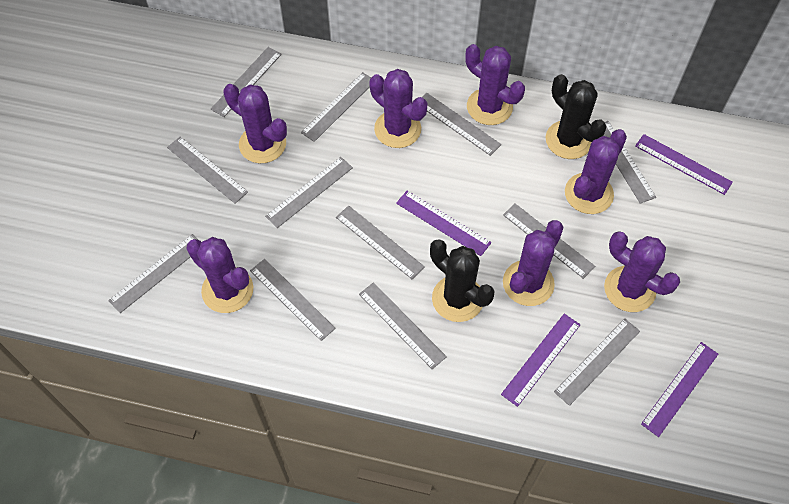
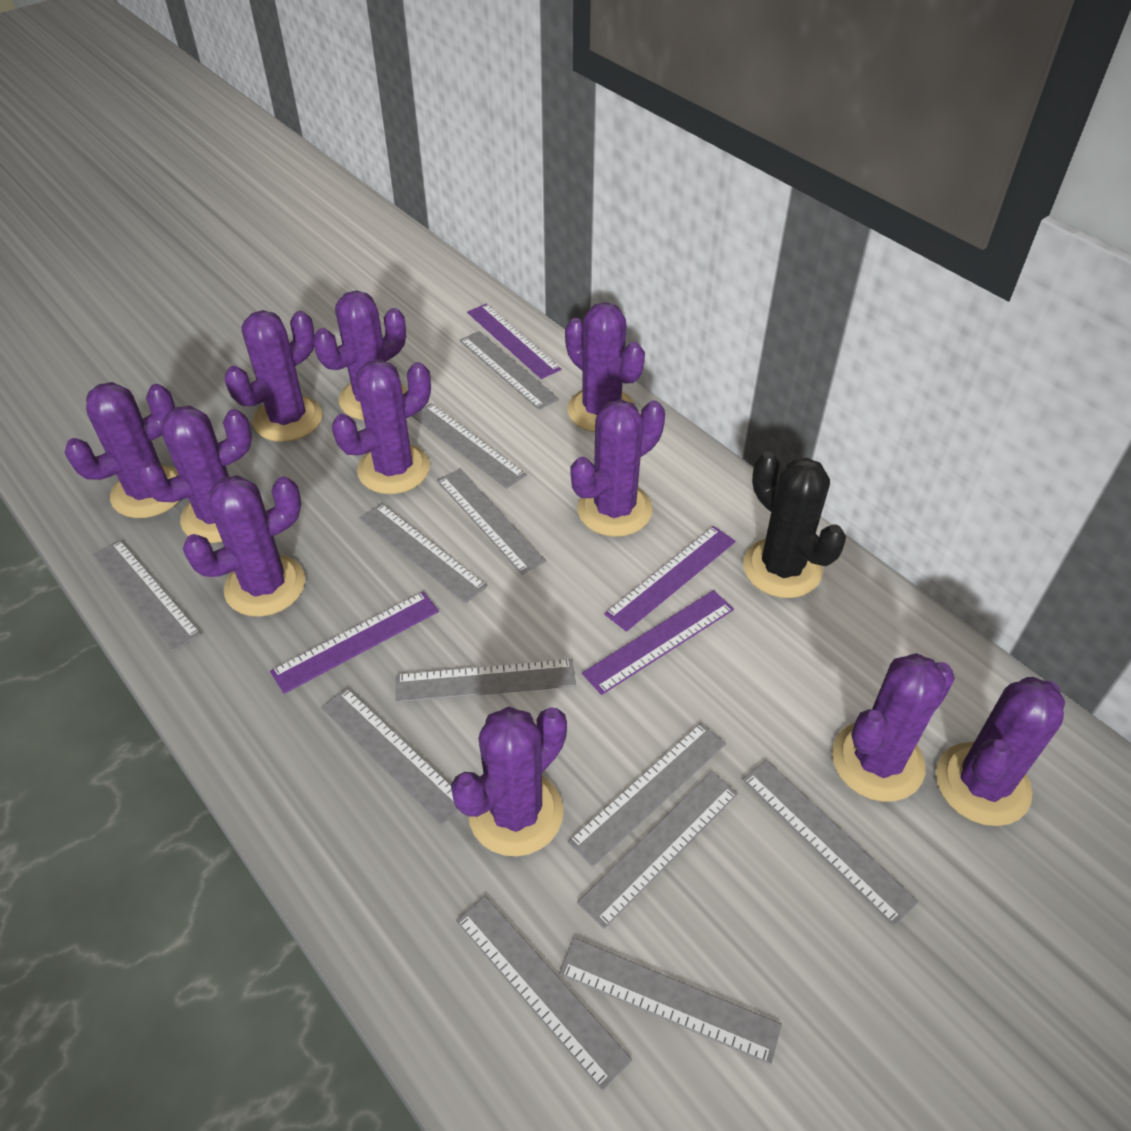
black cactus: 2 -> 1
purple cactus: 7 -> 11

